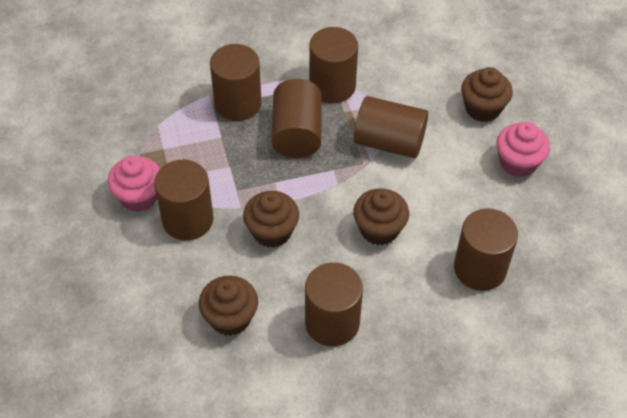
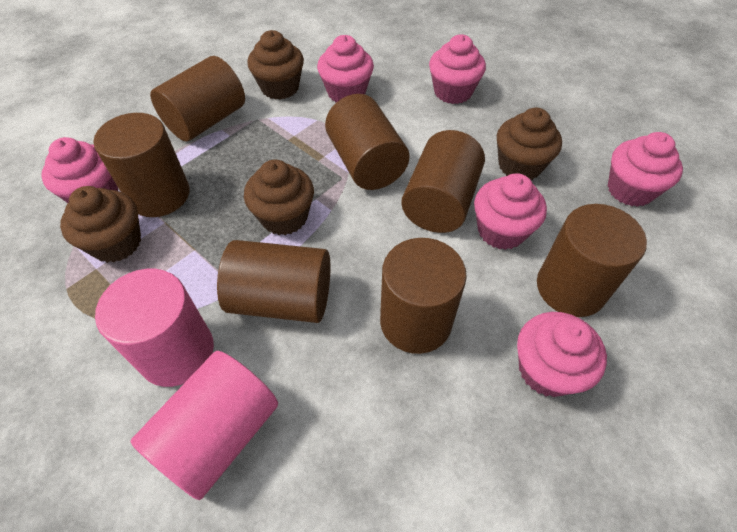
pink cupcake: 2 -> 6
pink cylinder: 0 -> 2

